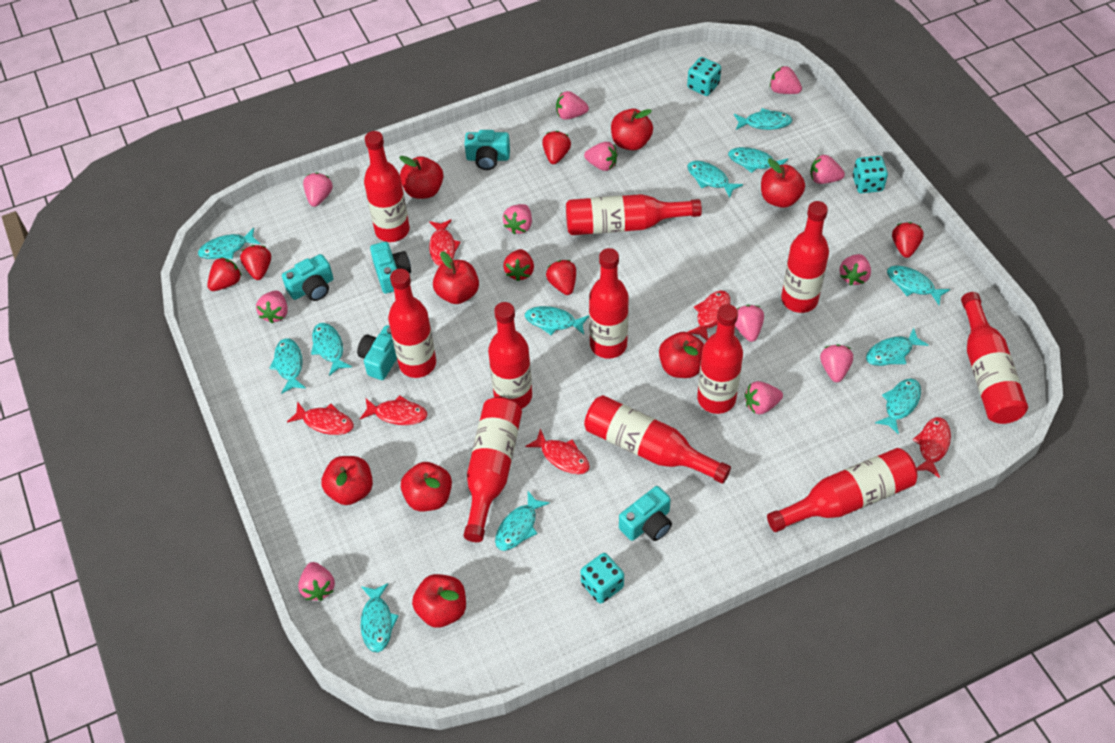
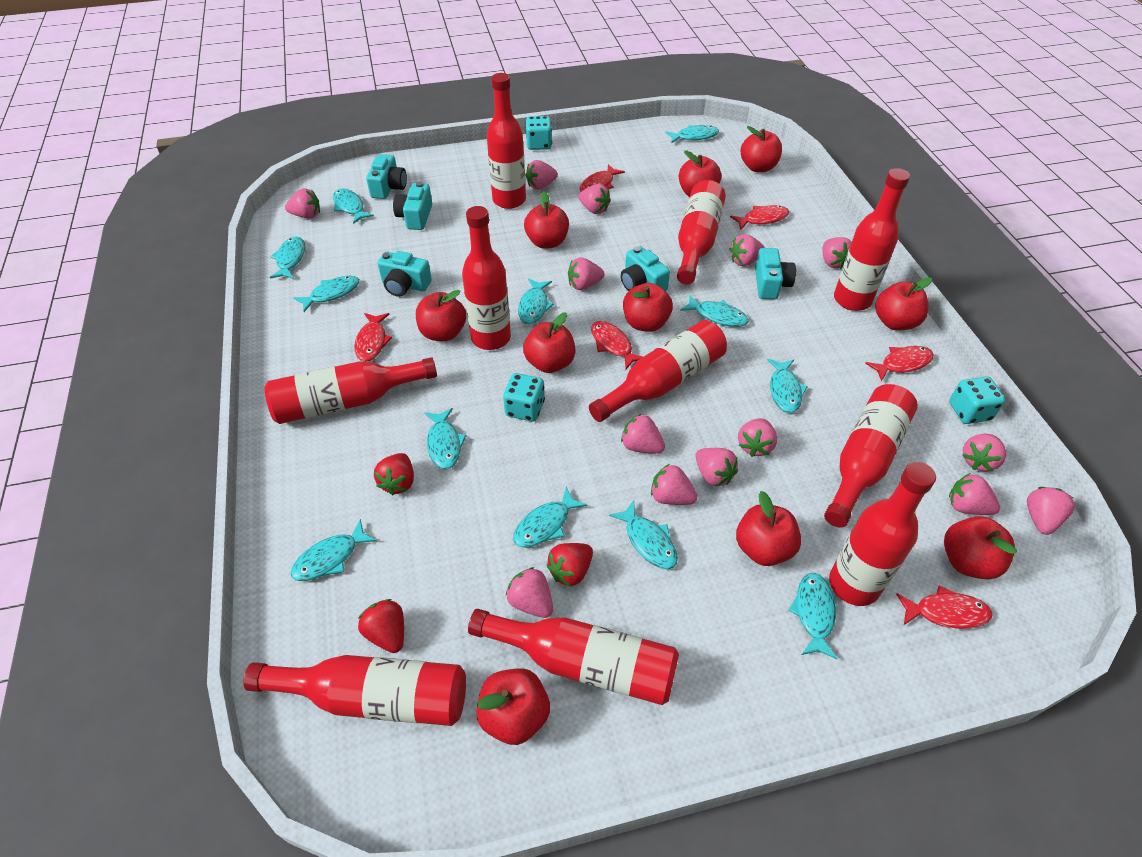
pink strawberry: 12 -> 14
red apple: 8 -> 10
red bottle: 11 -> 10
red strawberry: 6 -> 3

